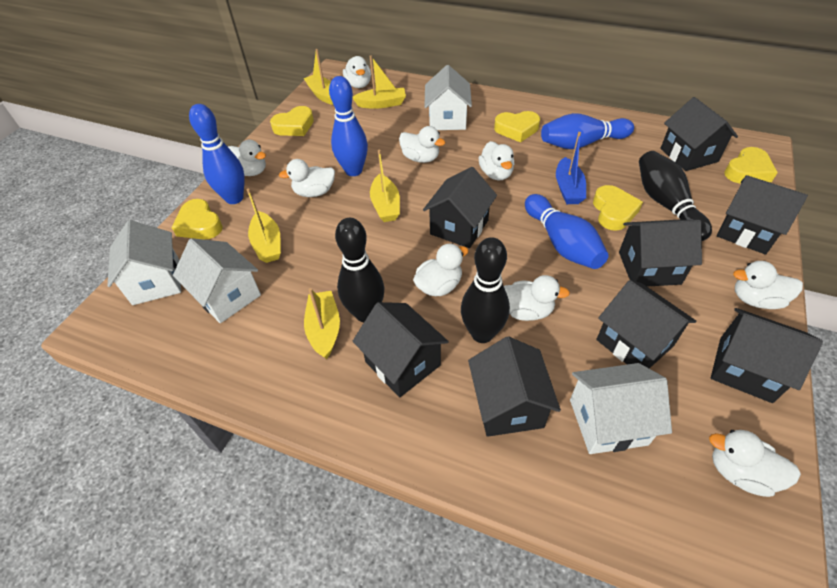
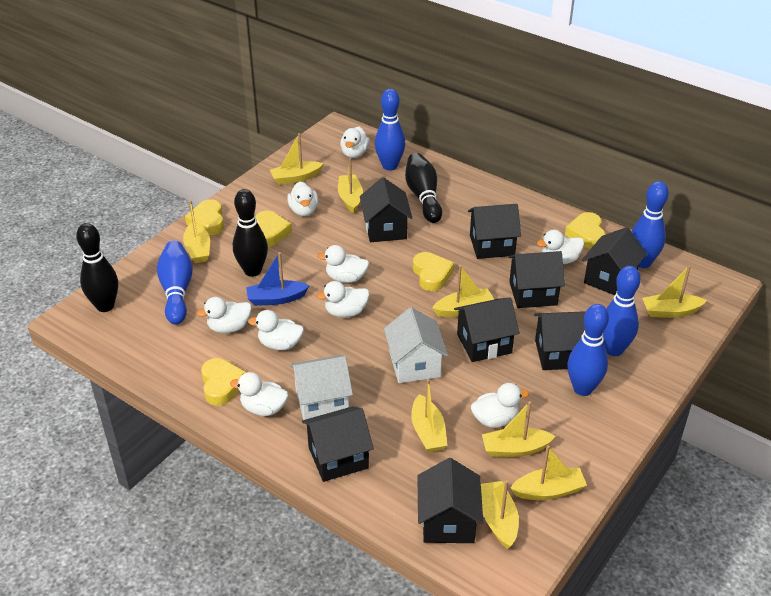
blue bowling pin: 4 -> 5
white house: 4 -> 2
yellow boat: 5 -> 9

